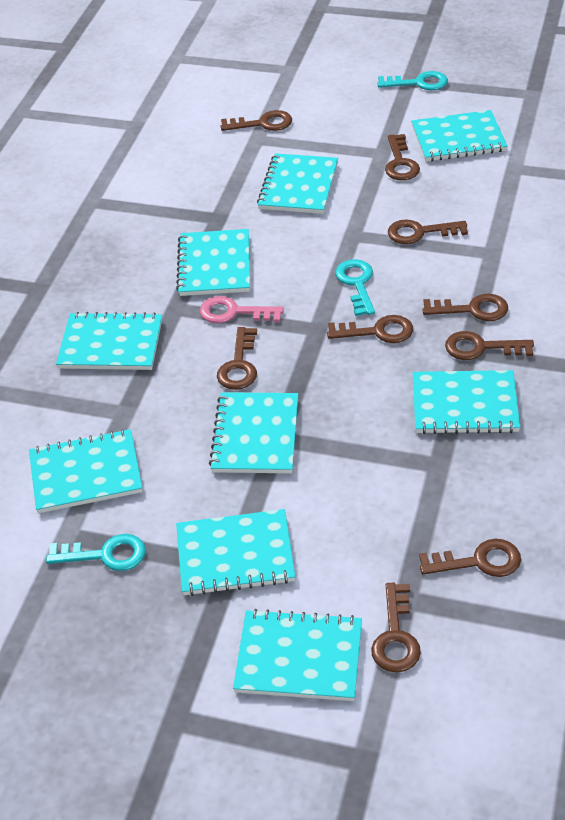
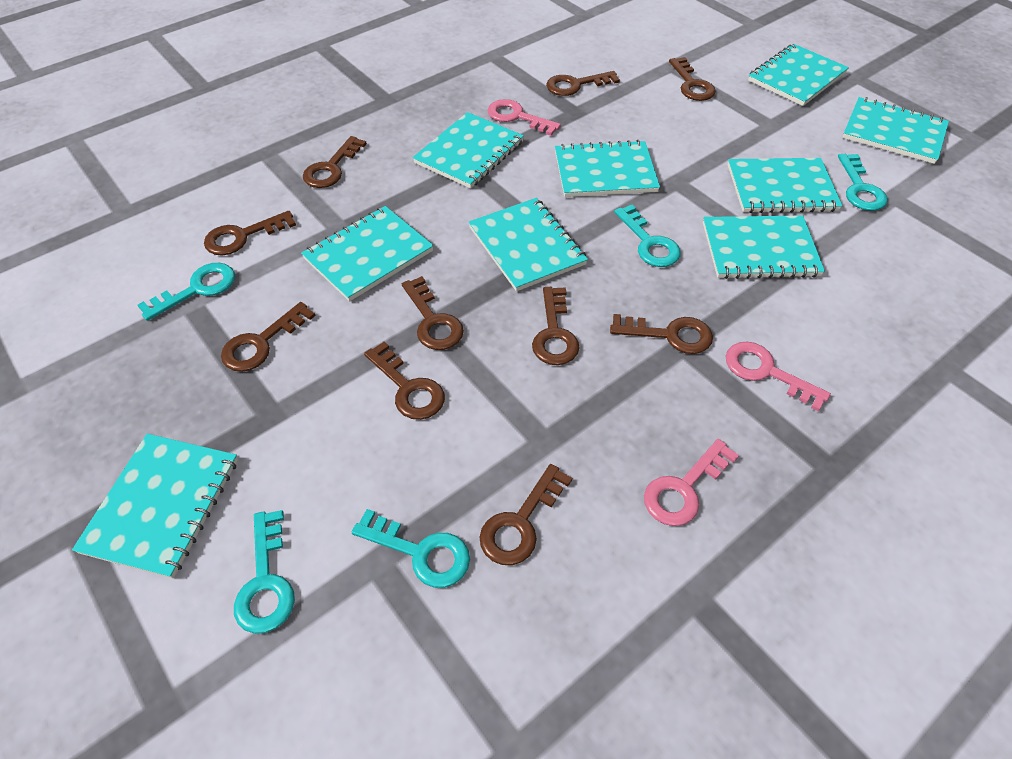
brown key: 9 -> 10
pink key: 1 -> 3
turquoise key: 3 -> 5

